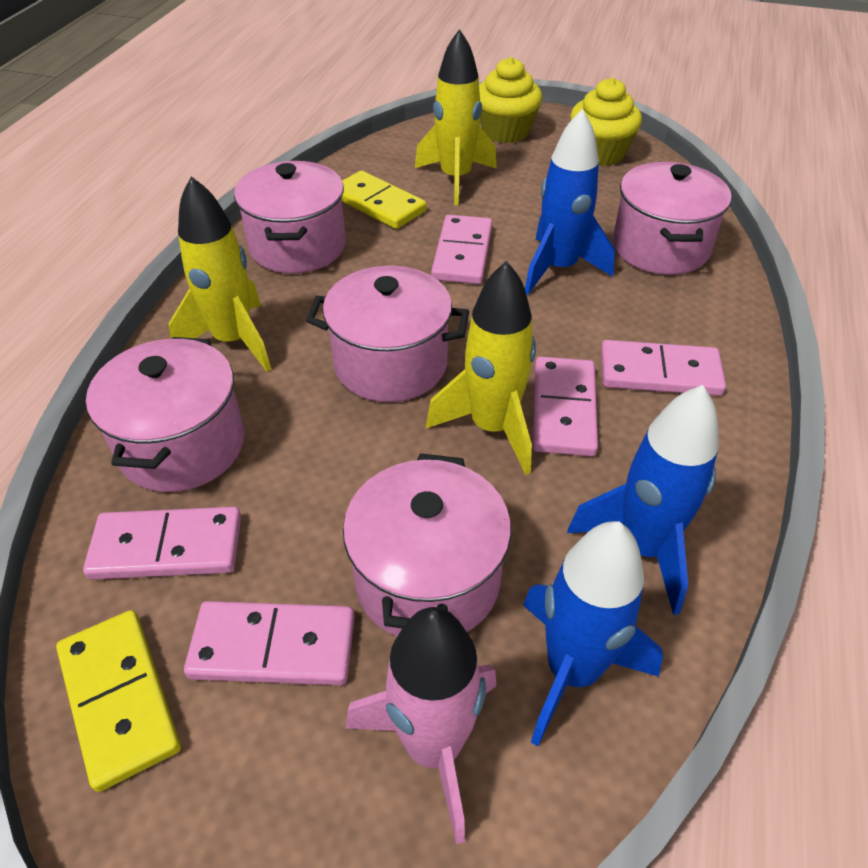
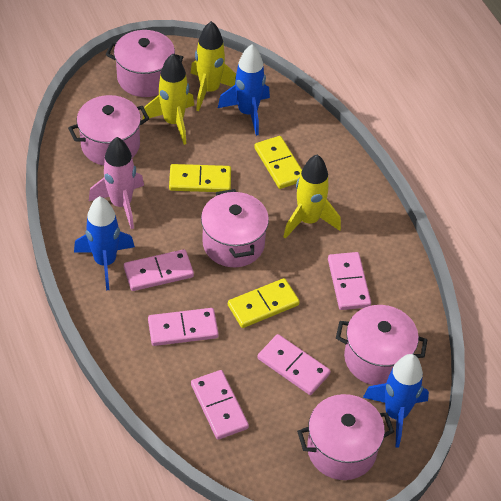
yellow cupcake: 2 -> 0
yellow domino: 2 -> 3

